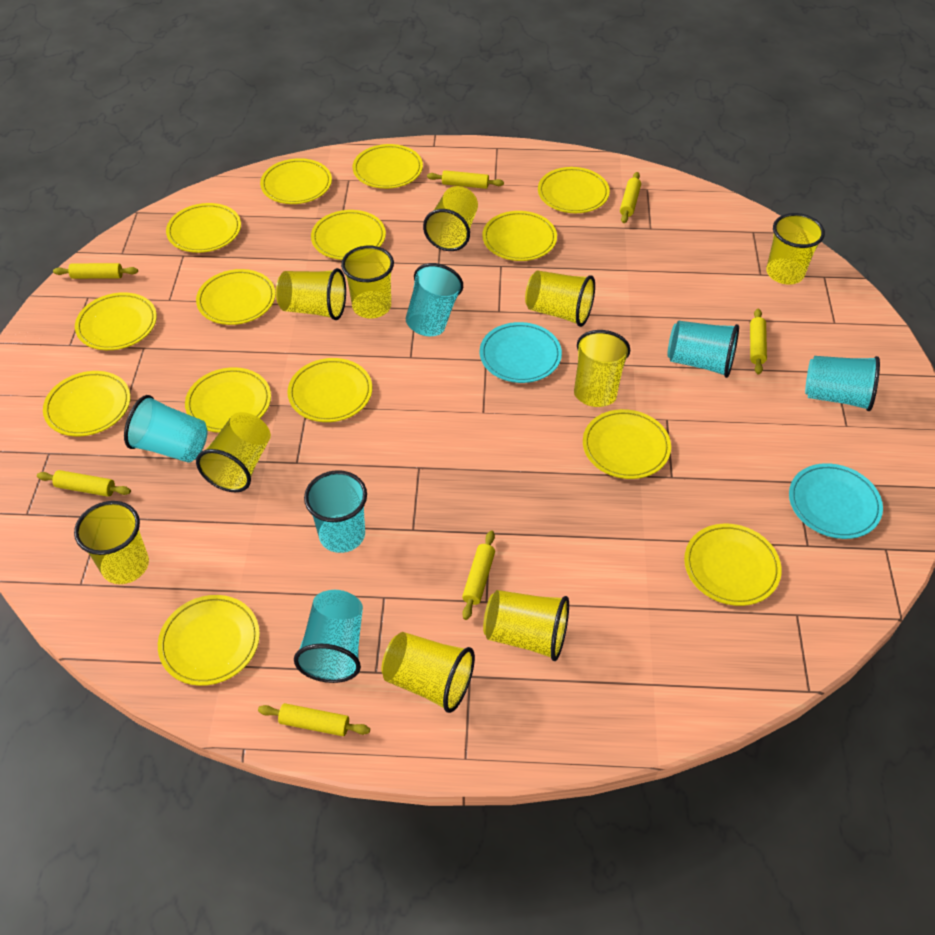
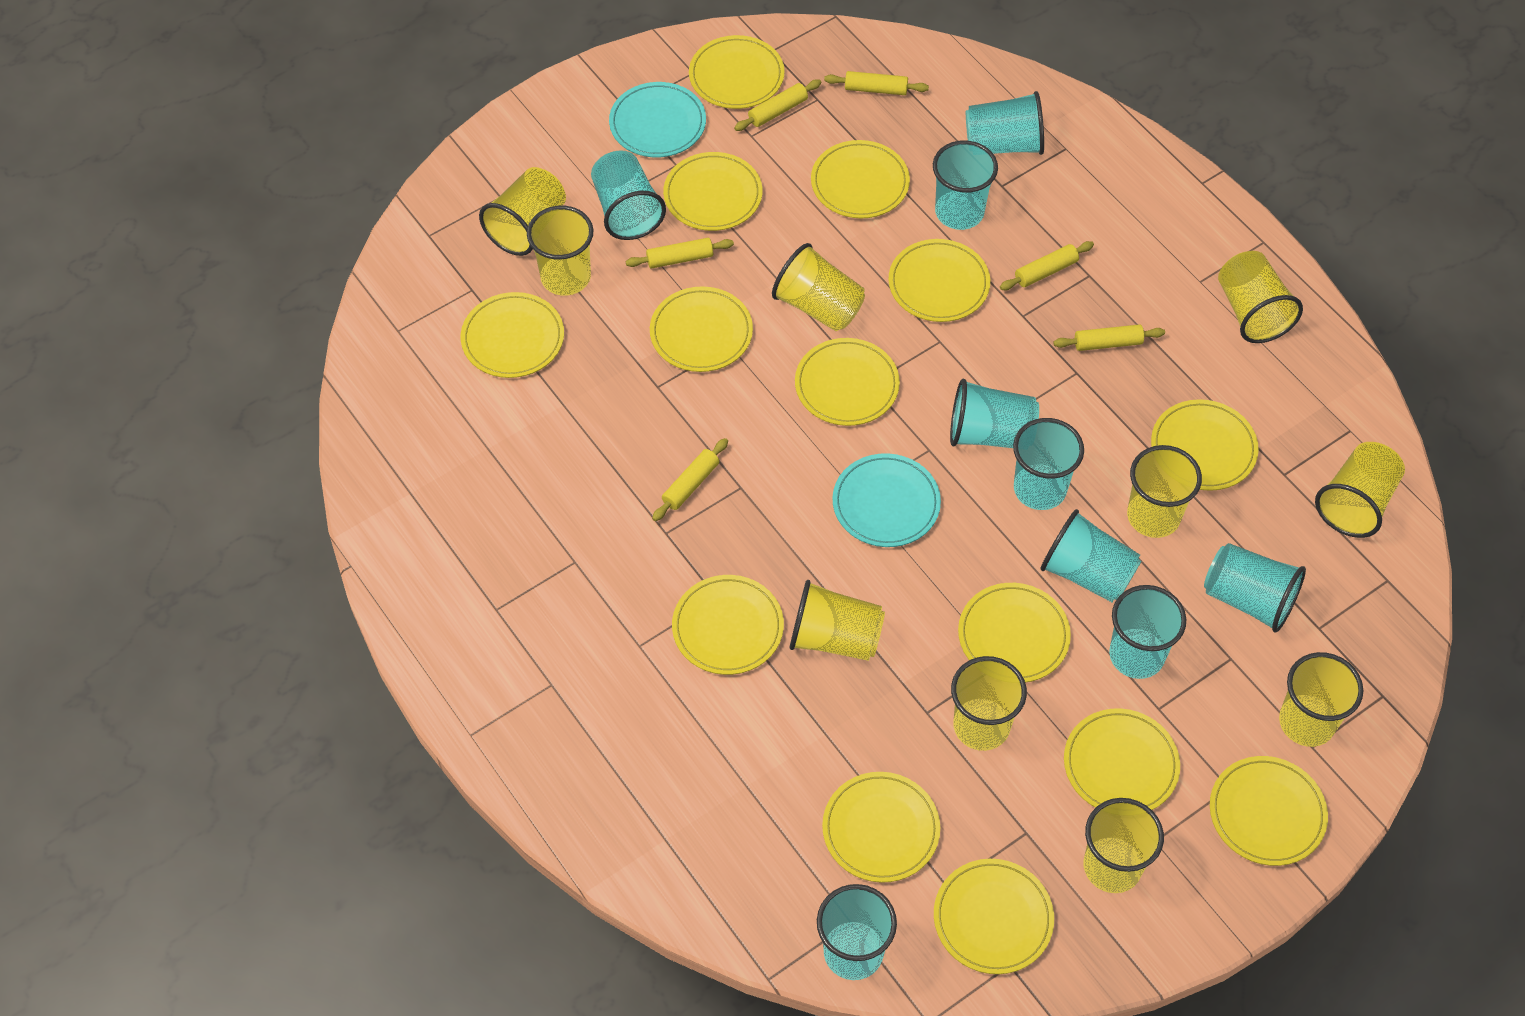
turquoise cup: 6 -> 9
yellow rolling pin: 7 -> 6

